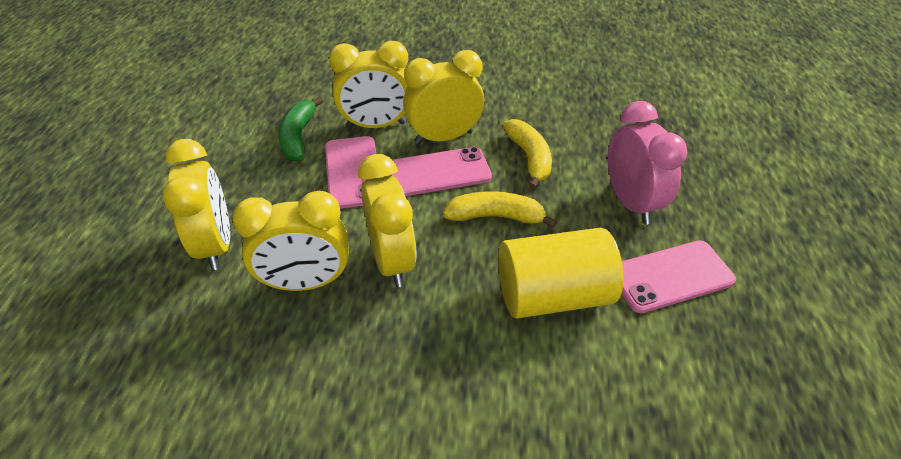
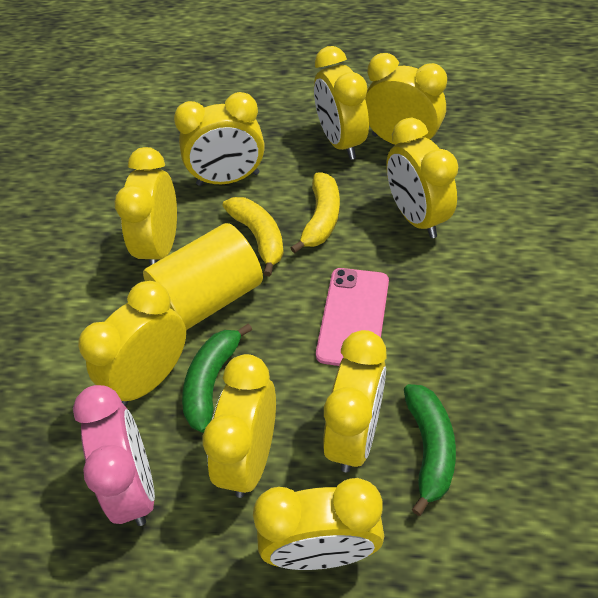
green banana: 1 -> 2
pink phone: 3 -> 1
yellow clock: 5 -> 9

